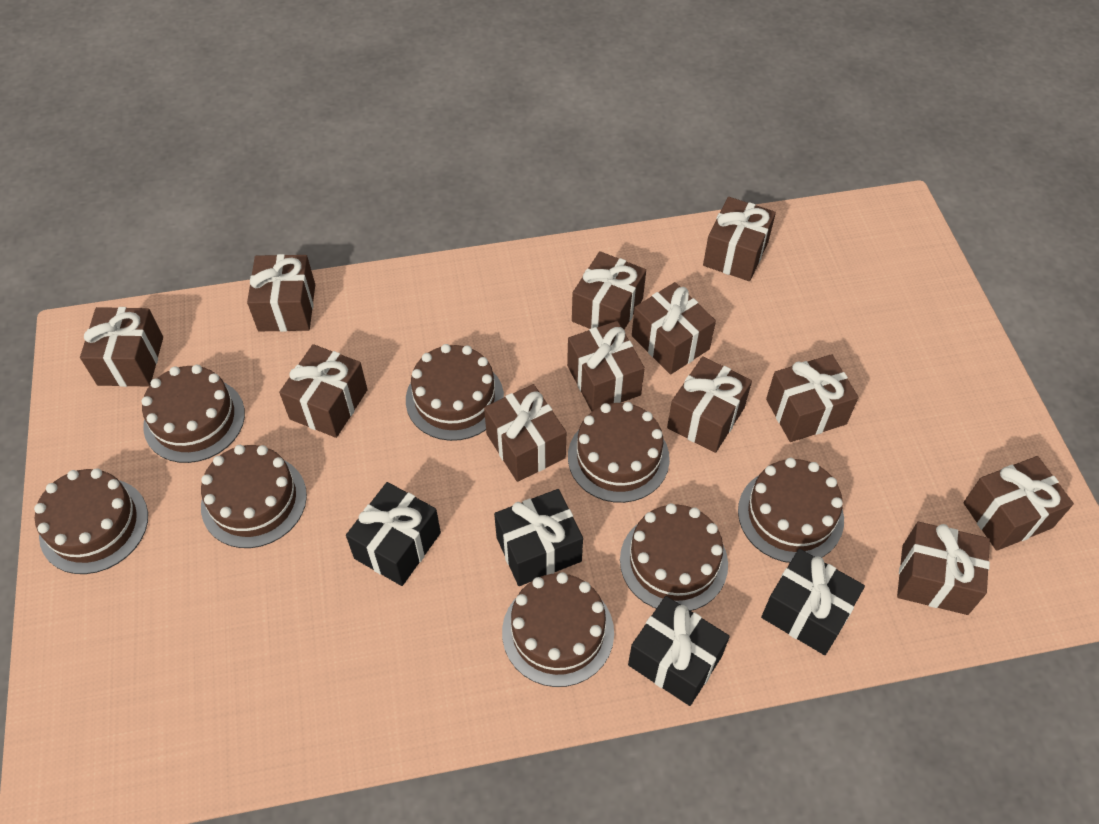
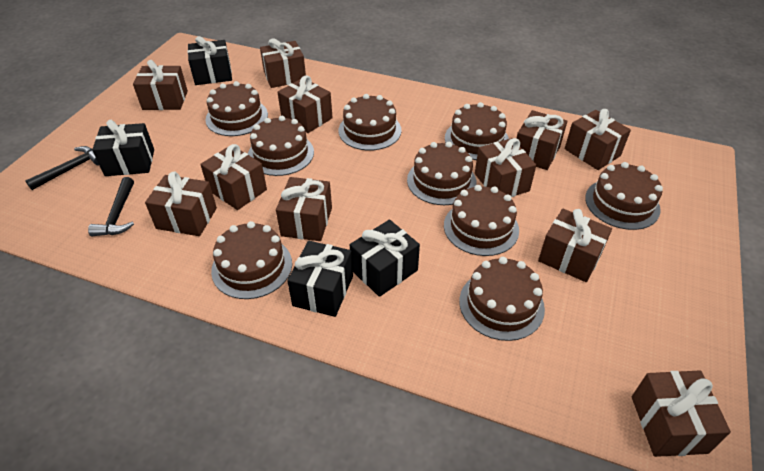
black hammer: 0 -> 2
brown cake: 8 -> 9
brown gift: 12 -> 11

